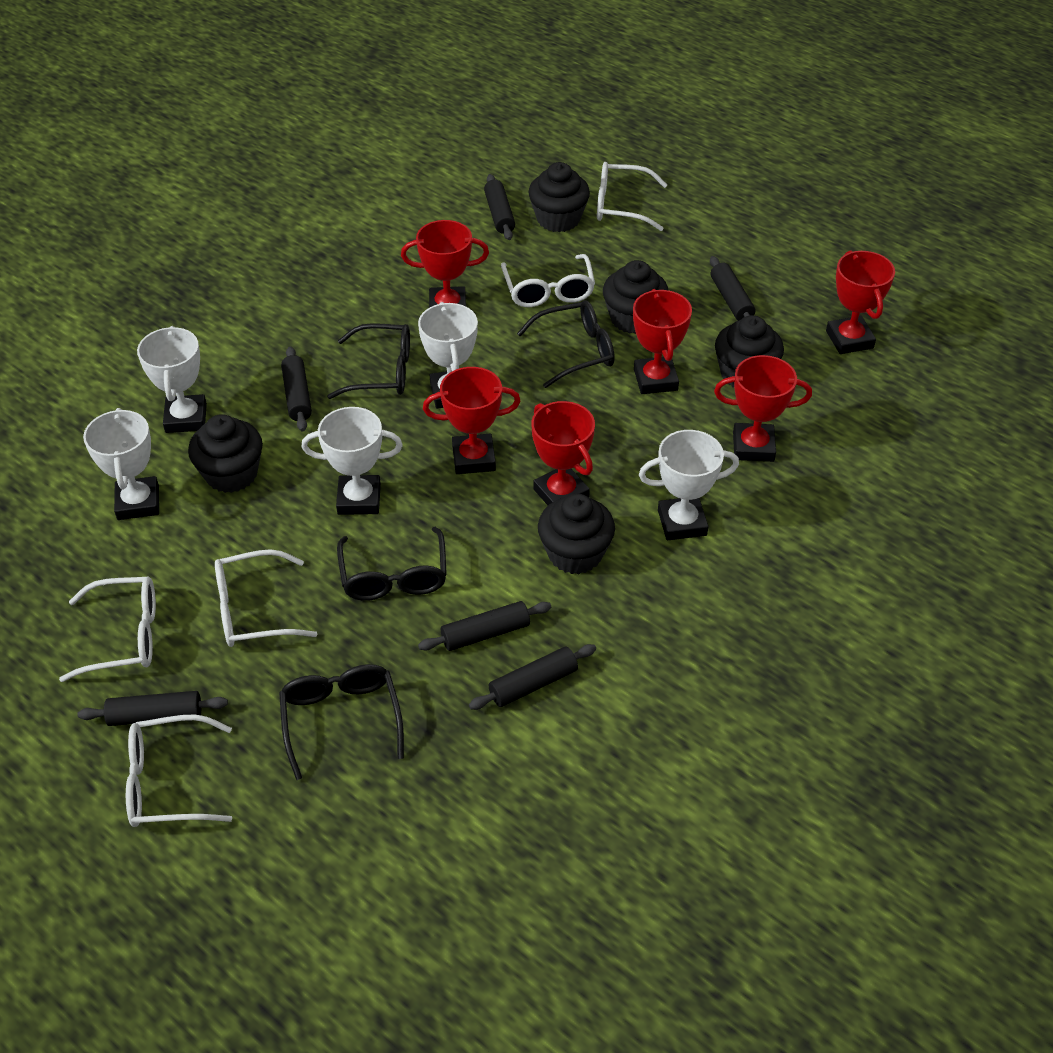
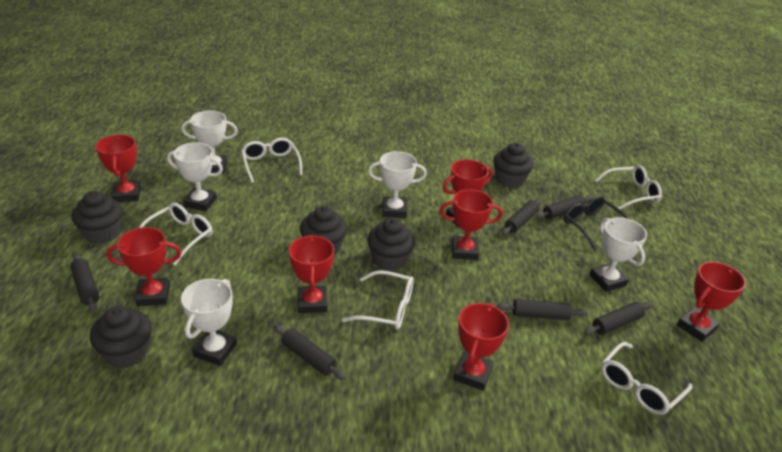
black glasses: 4 -> 1
red trophy: 6 -> 7

